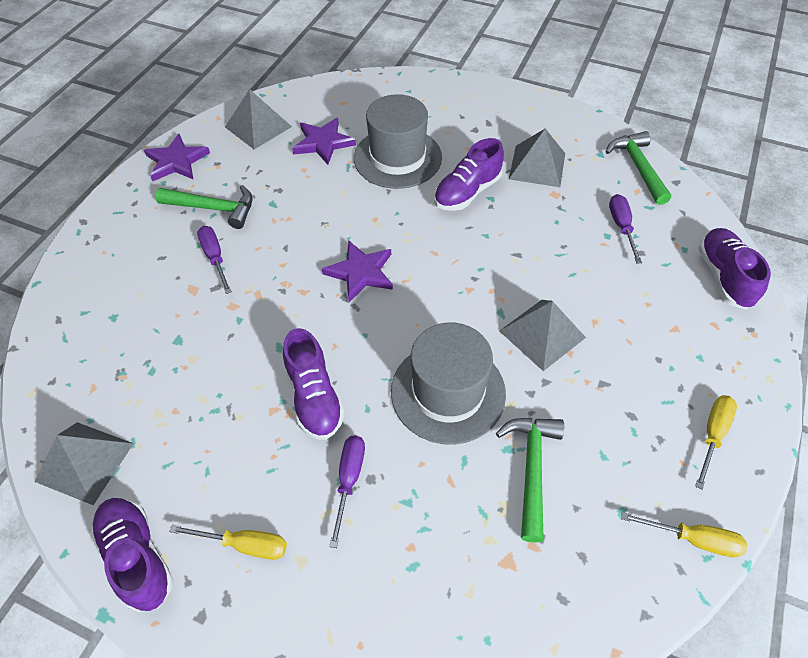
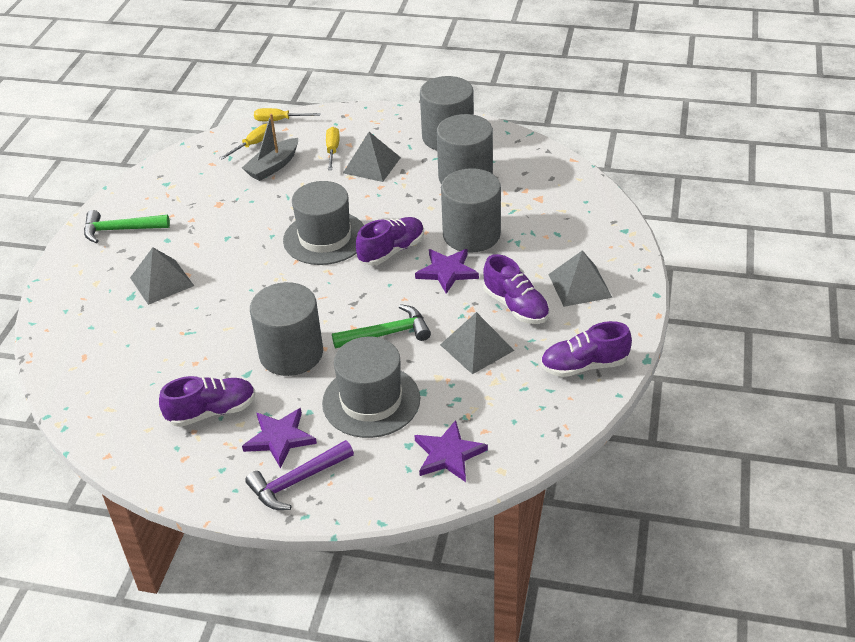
green hammer: 3 -> 2
grey boat: 0 -> 1
grey cylinder: 0 -> 4
purple hammer: 0 -> 1
purple screwdriver: 3 -> 0

